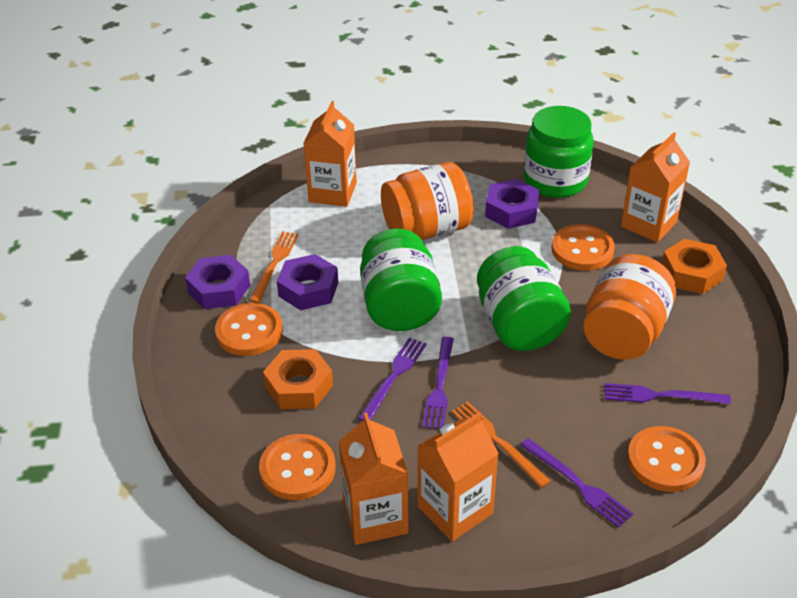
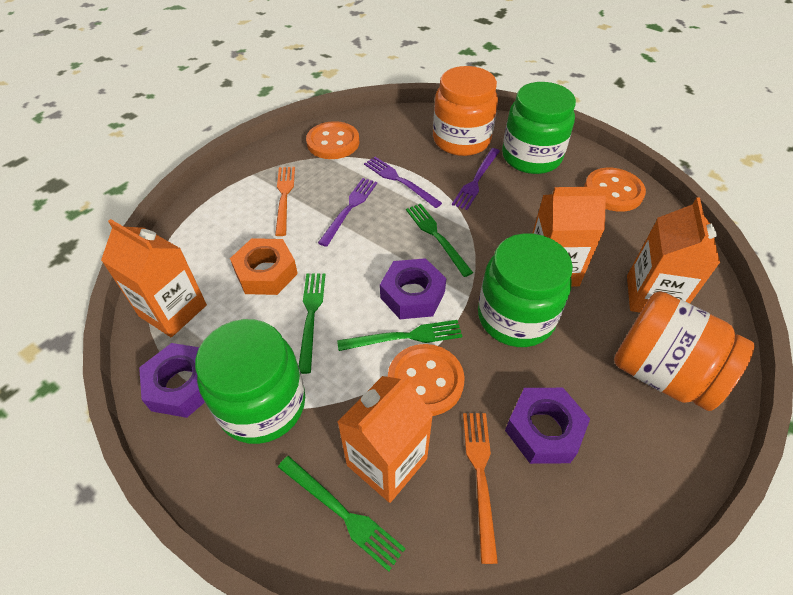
green fork: 0 -> 4
orange button: 4 -> 3
orange nut: 2 -> 1
purple fork: 4 -> 3

